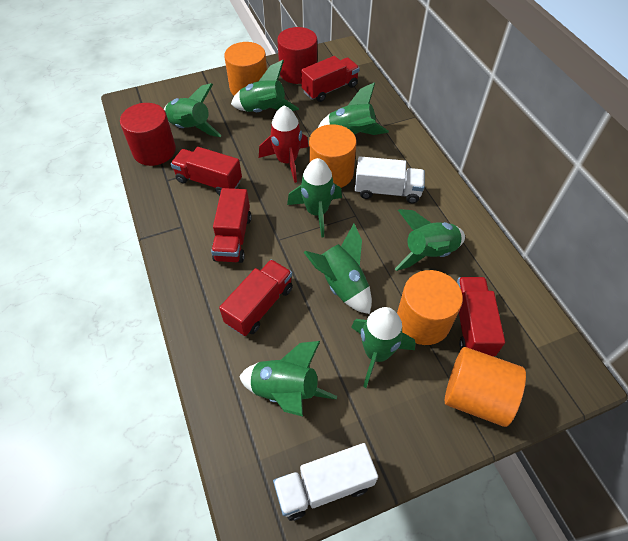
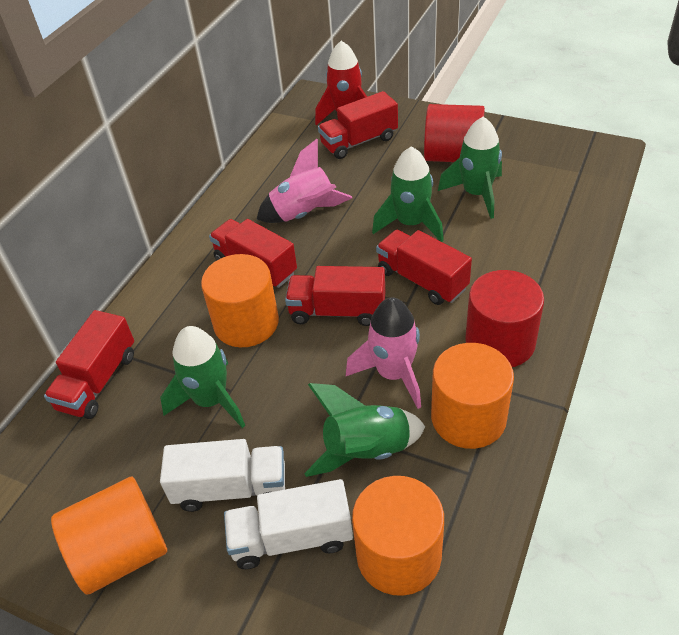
green rocket: 8 -> 4
pink rocket: 0 -> 2

